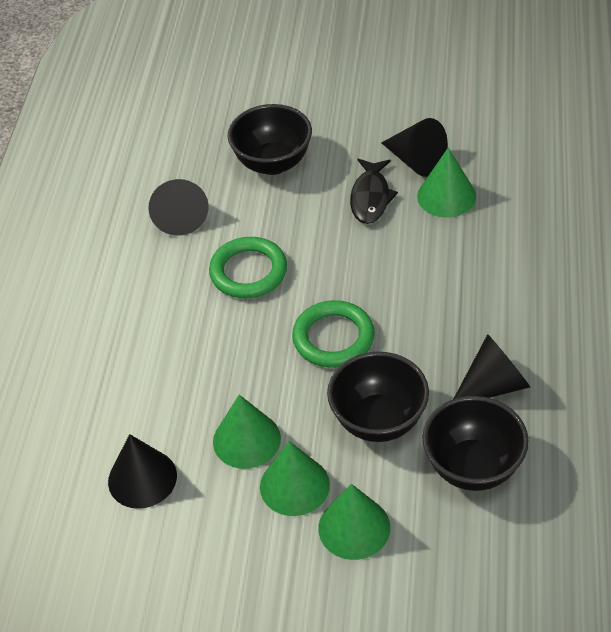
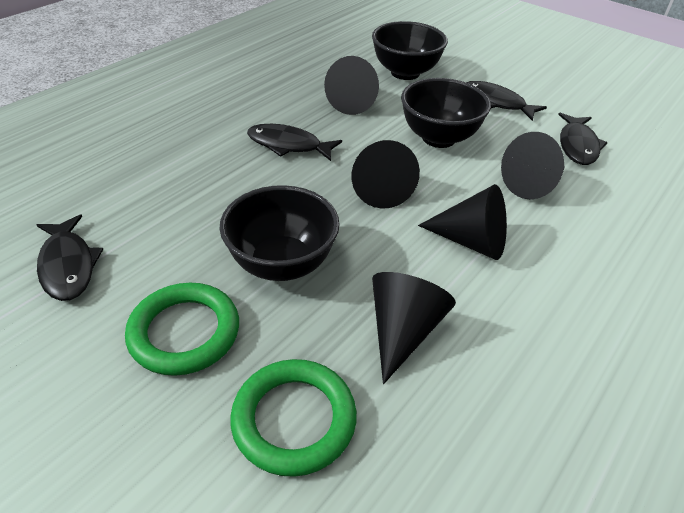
black cone: 4 -> 5
black fish: 1 -> 4
green cone: 4 -> 0

